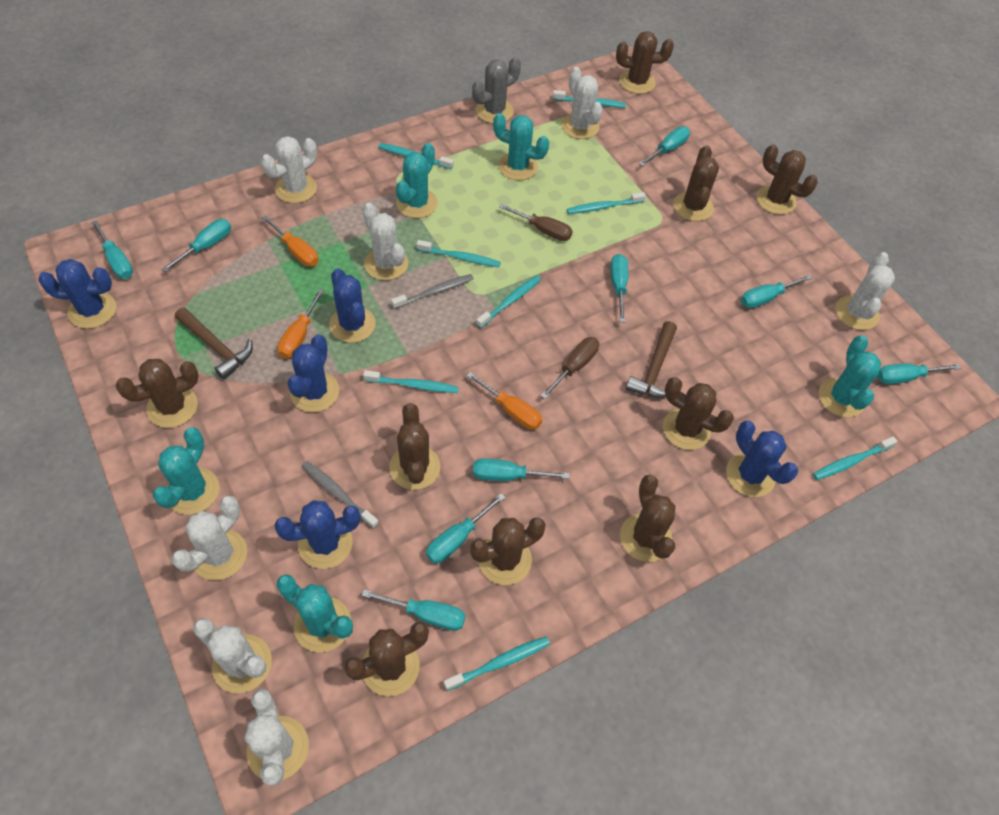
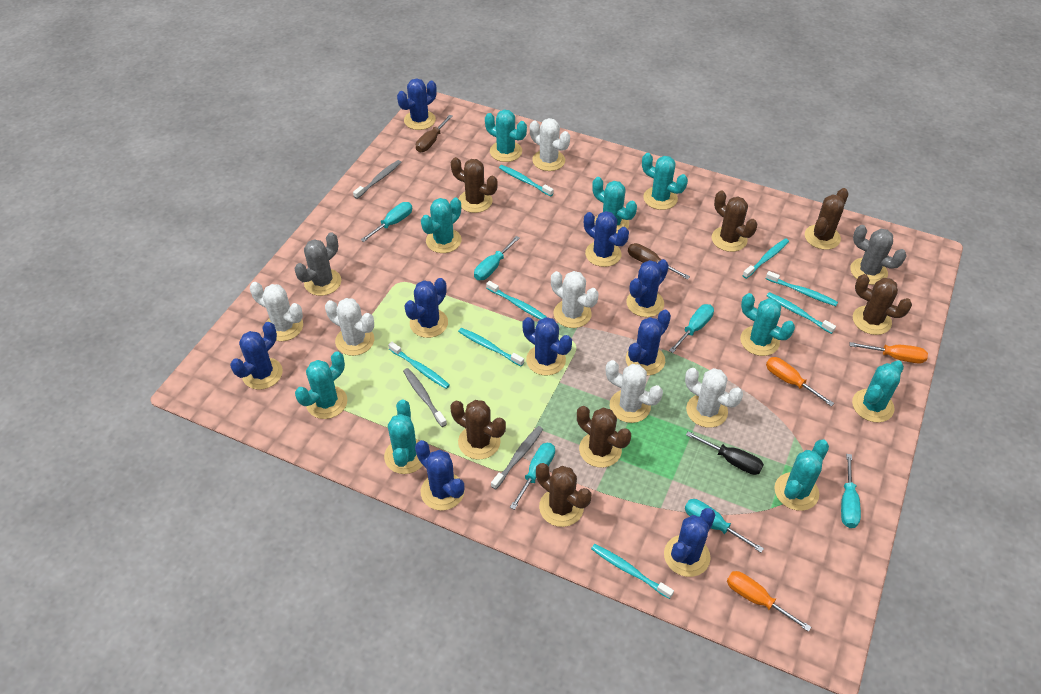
black screwdriver: 0 -> 1
blue cactus: 5 -> 9
brown cactus: 9 -> 7
brown hammer: 2 -> 0
grey cactus: 1 -> 2
grey toothbrush: 2 -> 3
turquoise cactus: 5 -> 9
turquoise screwdriver: 9 -> 6
white cactus: 7 -> 6

